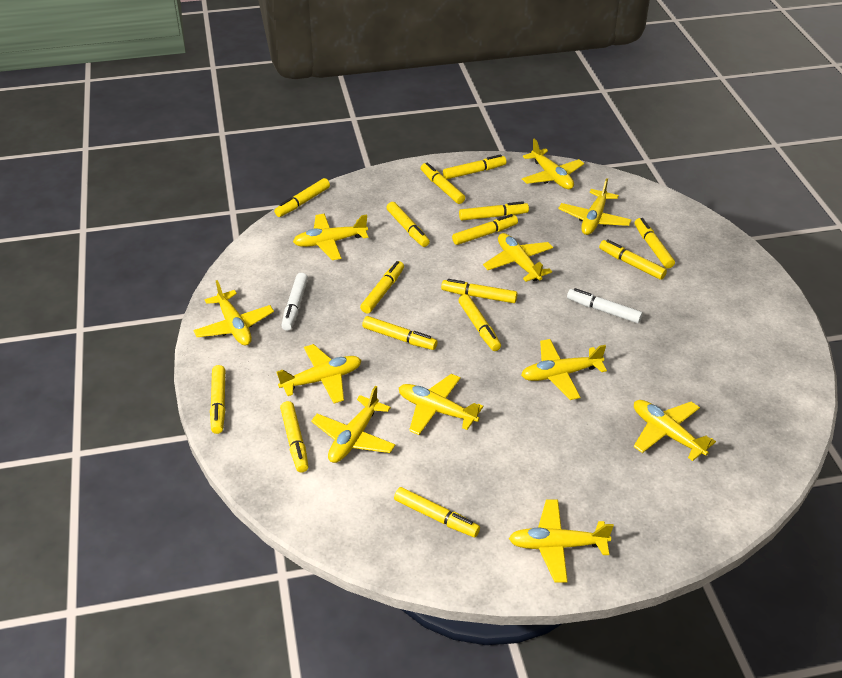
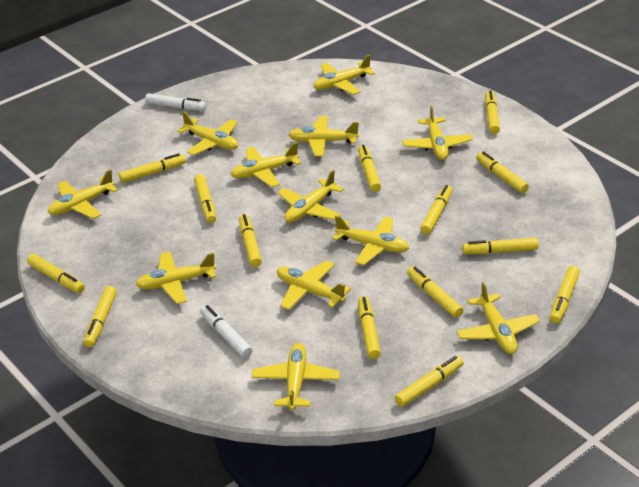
yellow marker: 15 -> 14
yellow plane: 11 -> 12

